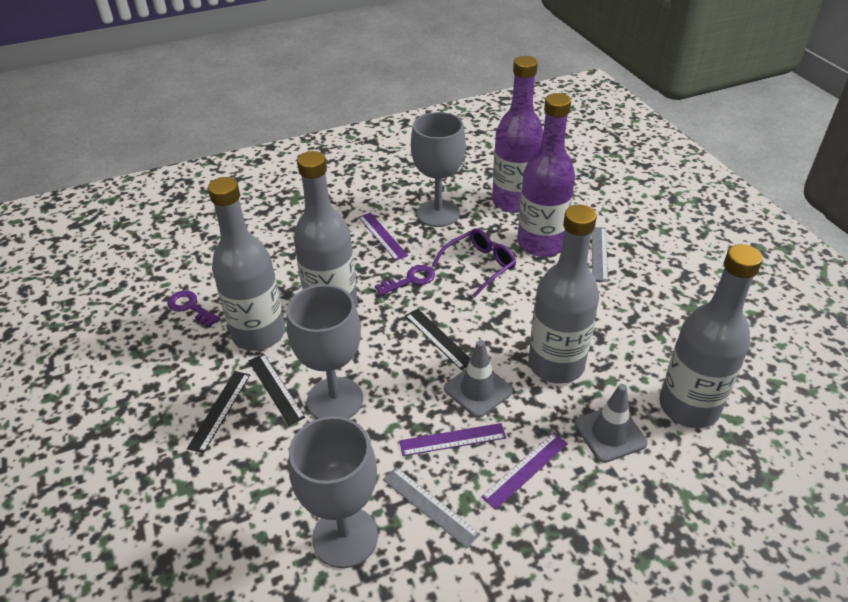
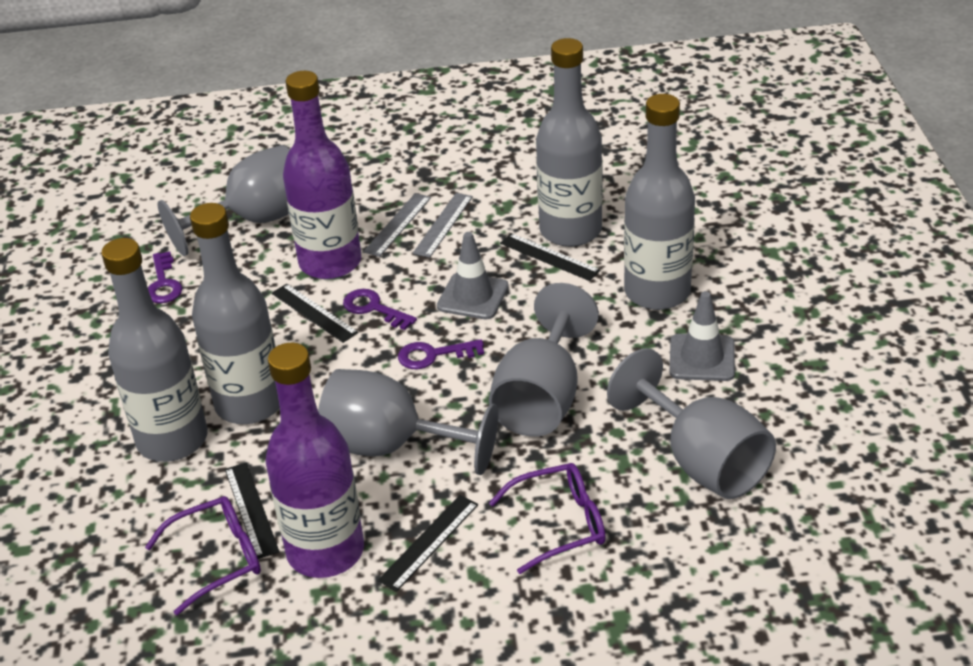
black ruler: 3 -> 4
grey goblet: 3 -> 4
purple glasses: 1 -> 2
purple key: 2 -> 3
purple ruler: 3 -> 0

